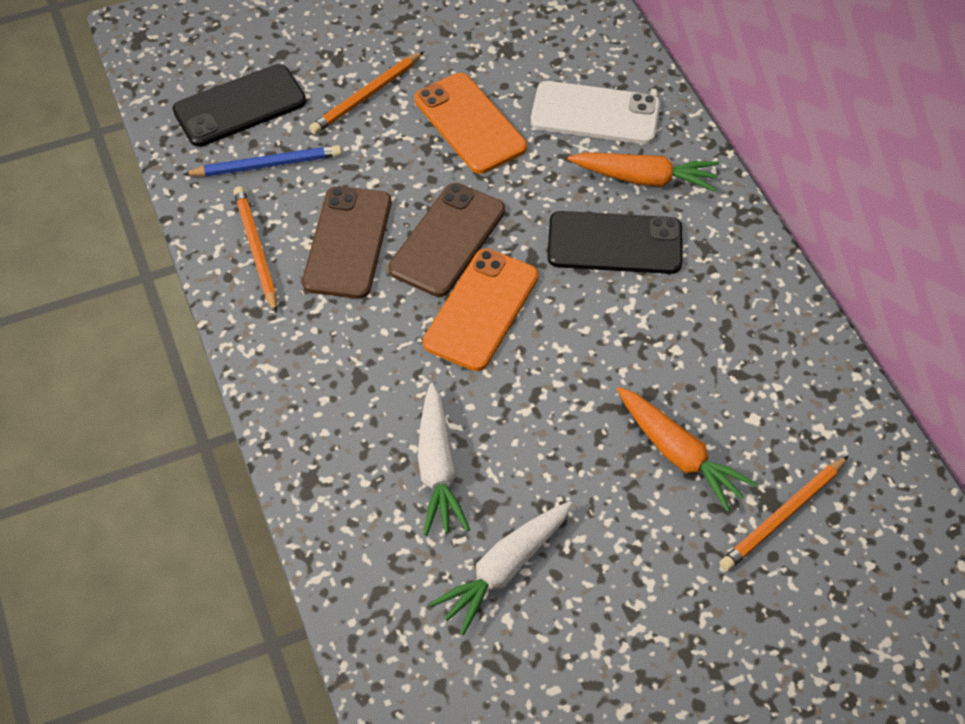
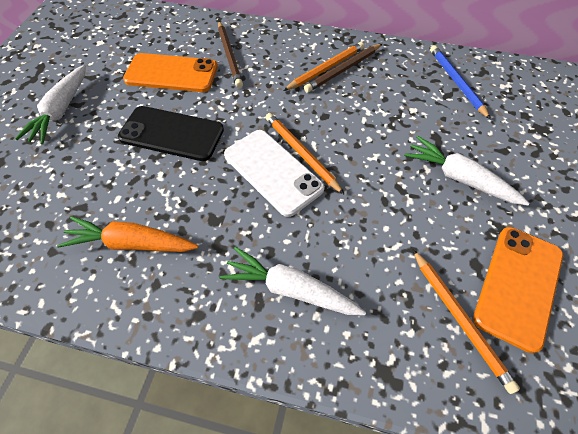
black phone: 2 -> 1
brown pencil: 0 -> 2
brown phone: 2 -> 0
orange carrot: 2 -> 1
white carrot: 2 -> 3

